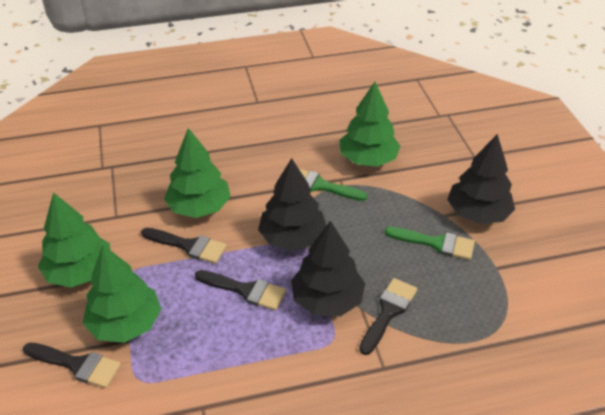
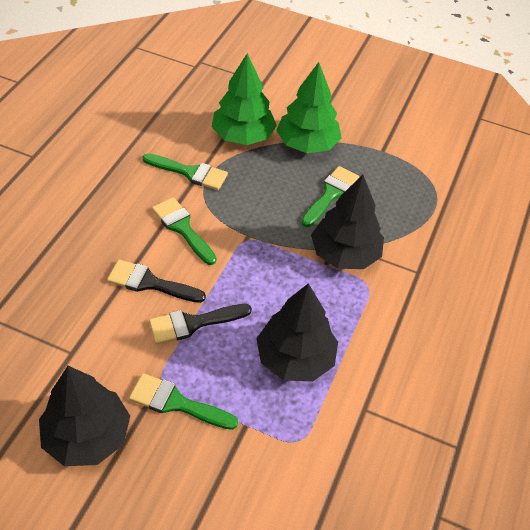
black brush: 4 -> 2
green brush: 2 -> 4
green tree: 4 -> 2

